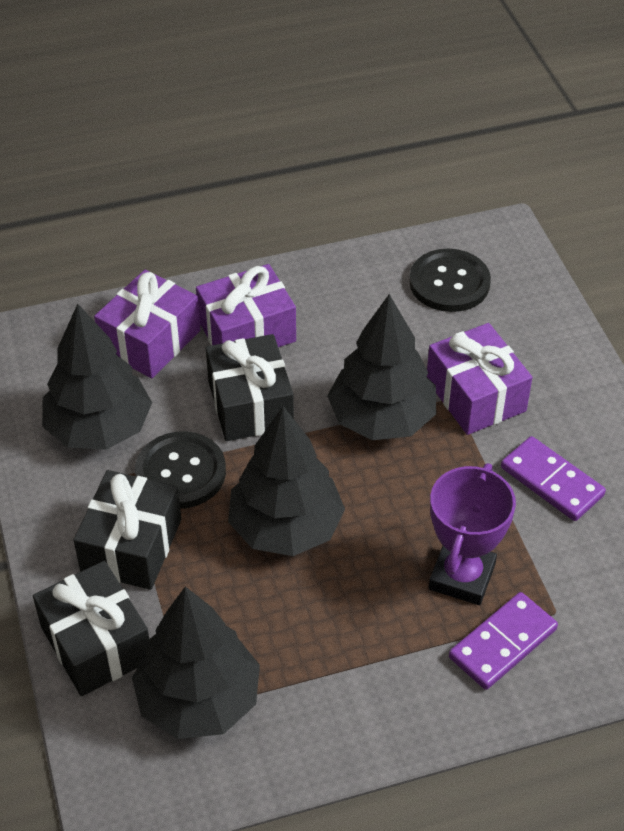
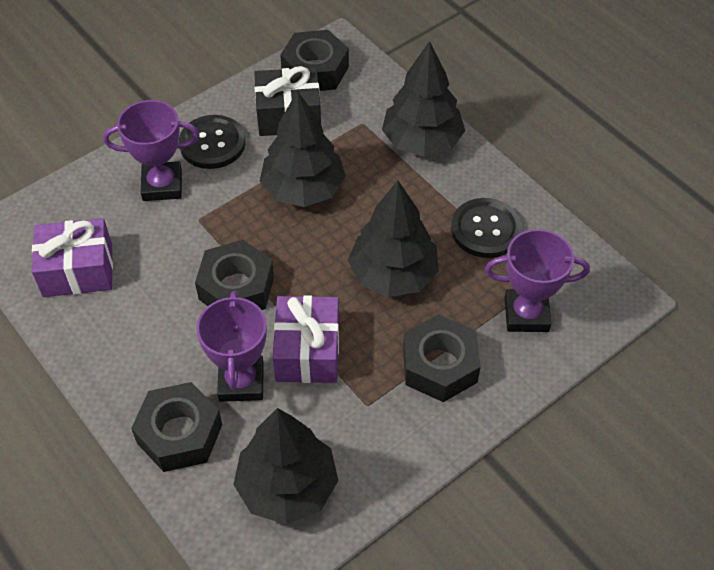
black gift: 3 -> 1
black nut: 0 -> 4
purple domino: 2 -> 0
purple gift: 3 -> 2
purple trophy: 1 -> 3

